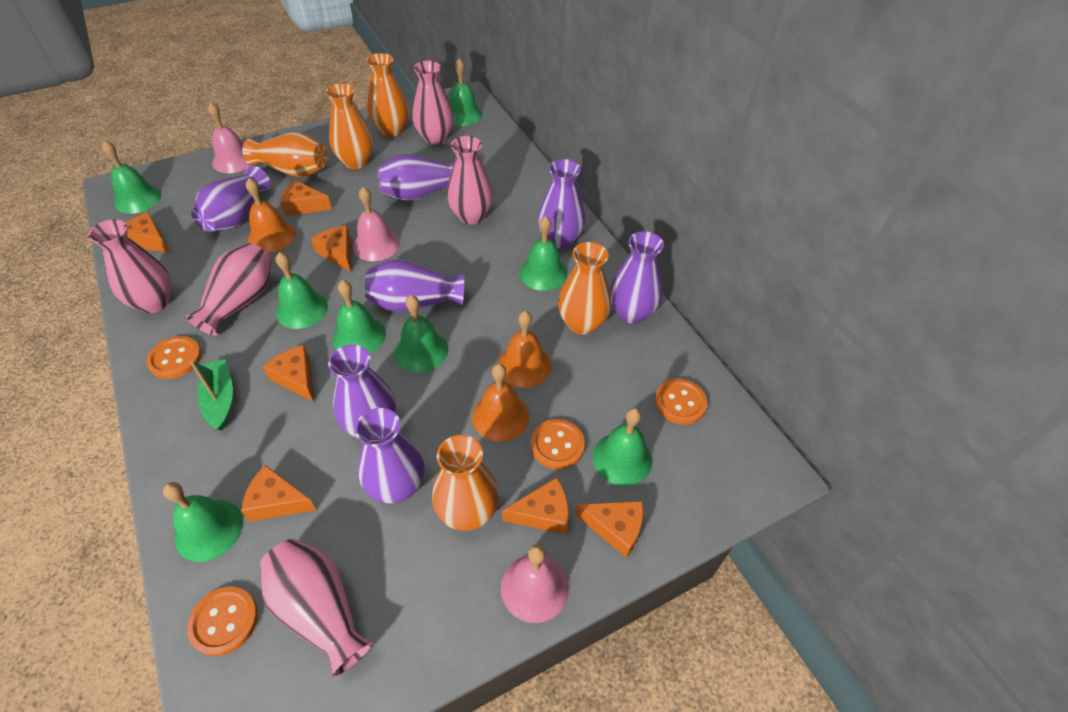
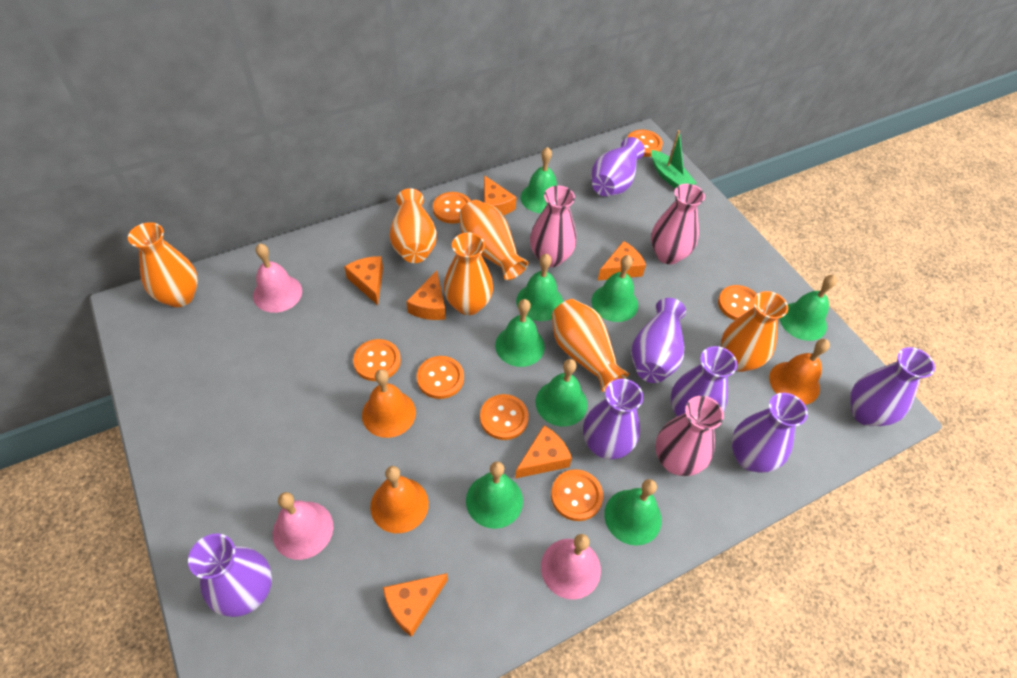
orange button: 4 -> 7
orange cheese: 7 -> 6
orange vase: 5 -> 6
pink vase: 5 -> 3

